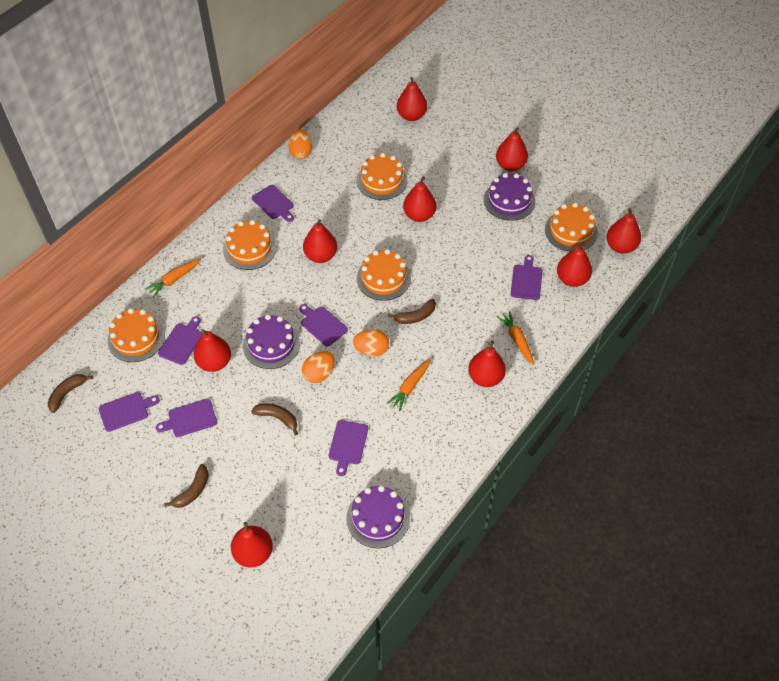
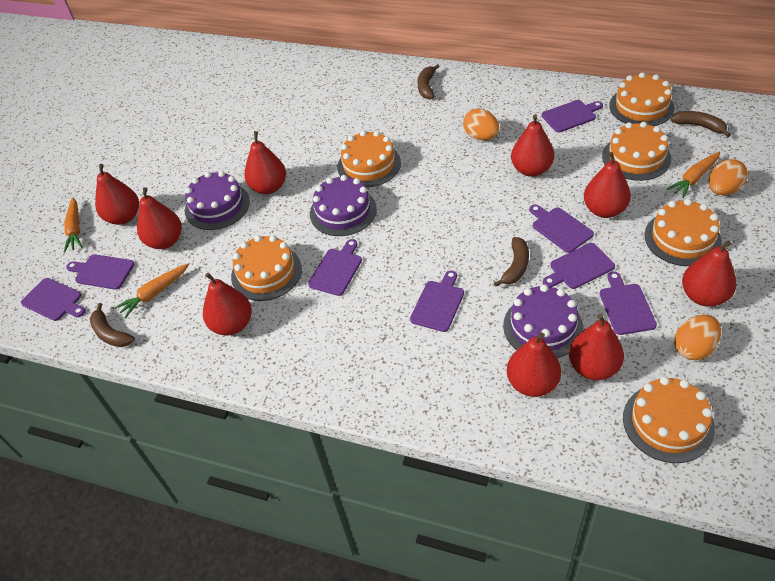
orange cake: 5 -> 6
purple cutting board: 7 -> 8

